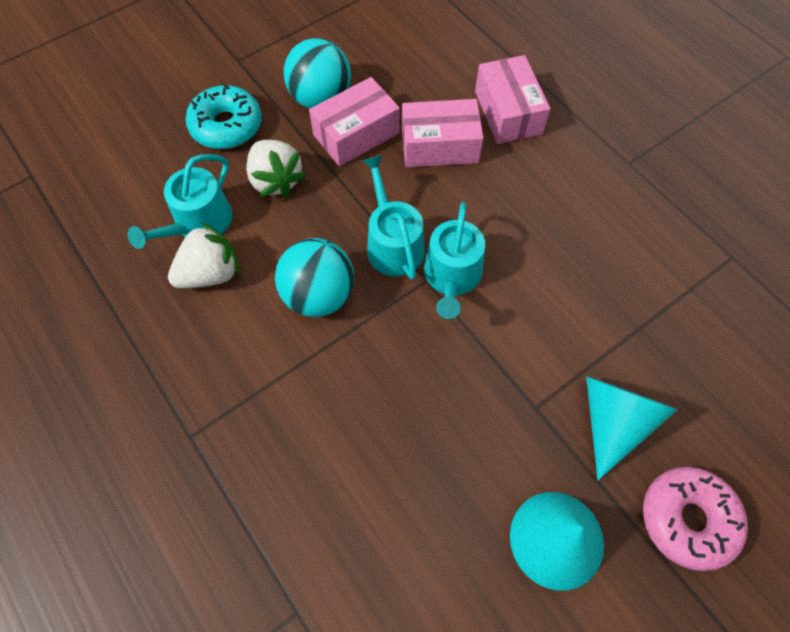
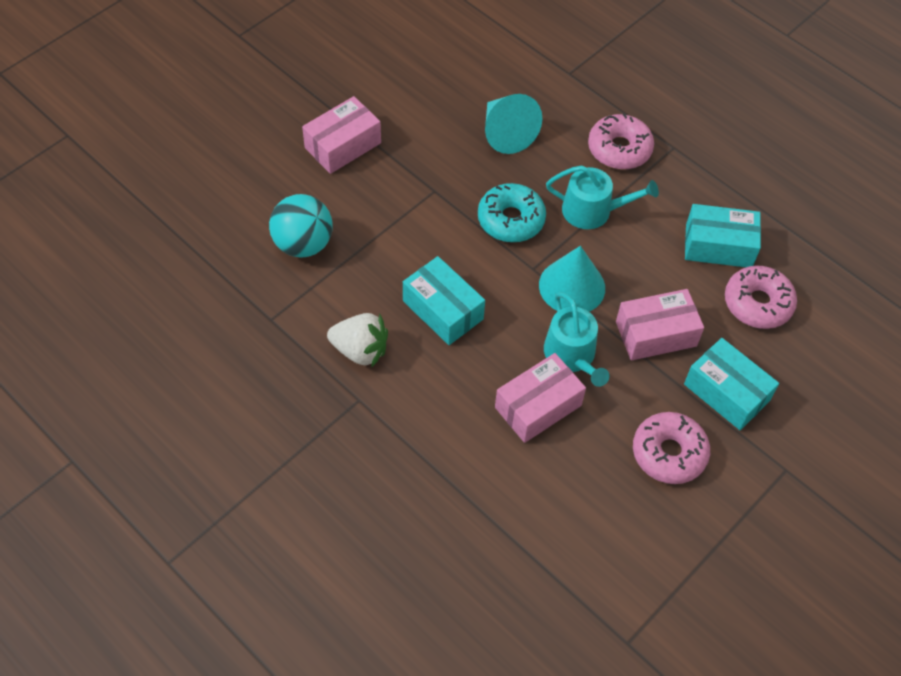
pink donut: 1 -> 3
turquoise ball: 2 -> 1
turquoise box: 0 -> 3
turquoise watering can: 3 -> 2
white strawberry: 2 -> 1

